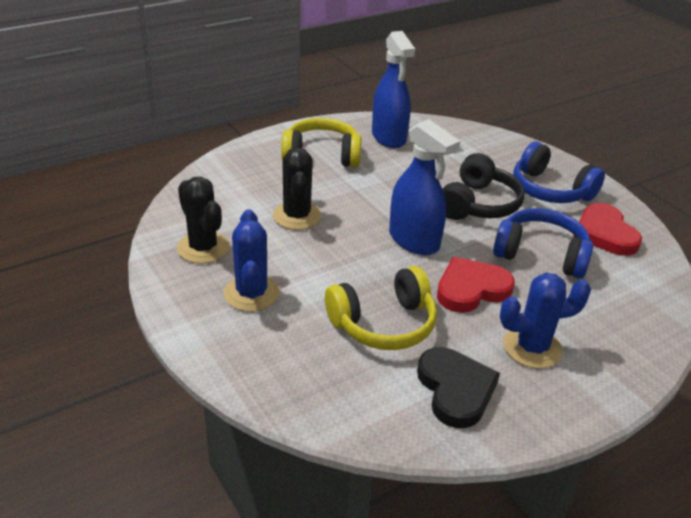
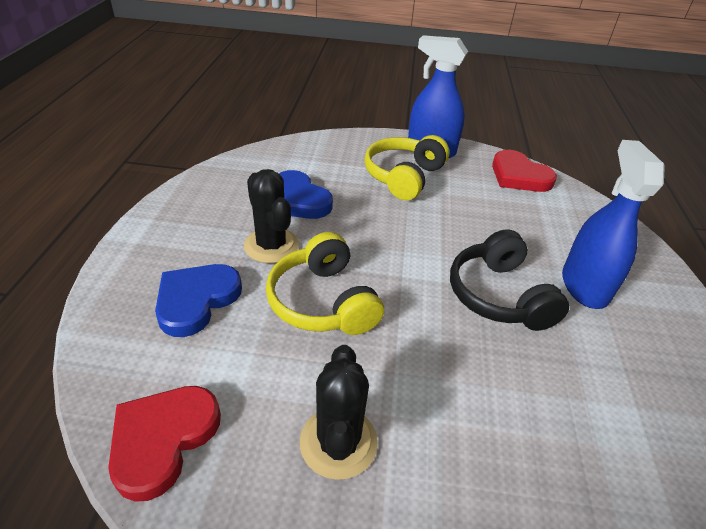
black heart: 1 -> 0
blue cactus: 2 -> 0
blue headphones: 2 -> 0
blue heart: 0 -> 2

